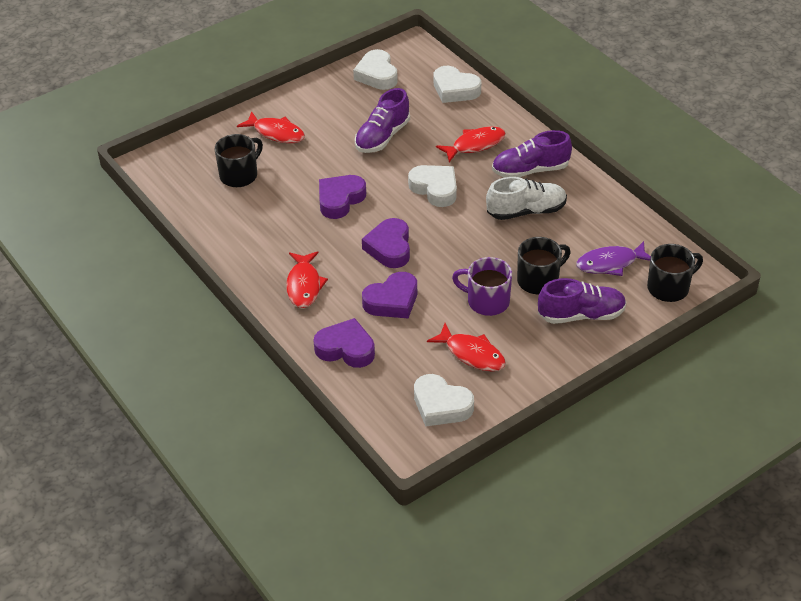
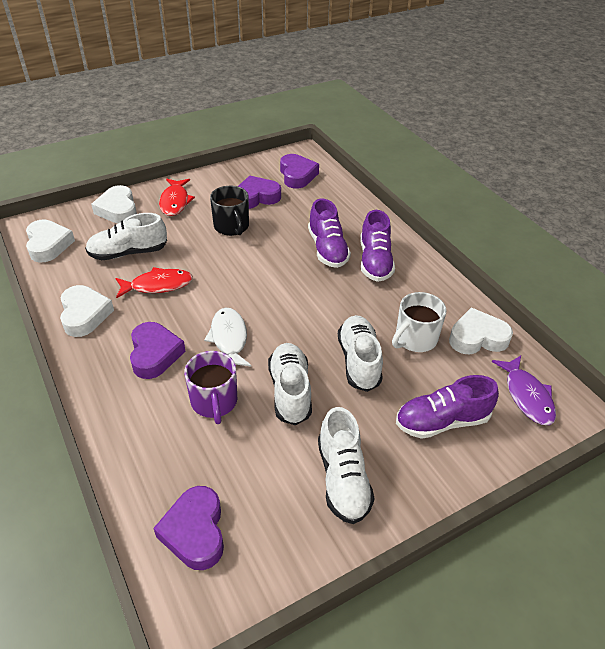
black mug: 3 -> 1
red fish: 4 -> 2
white fish: 0 -> 1
white mug: 0 -> 1
white shoe: 1 -> 4

